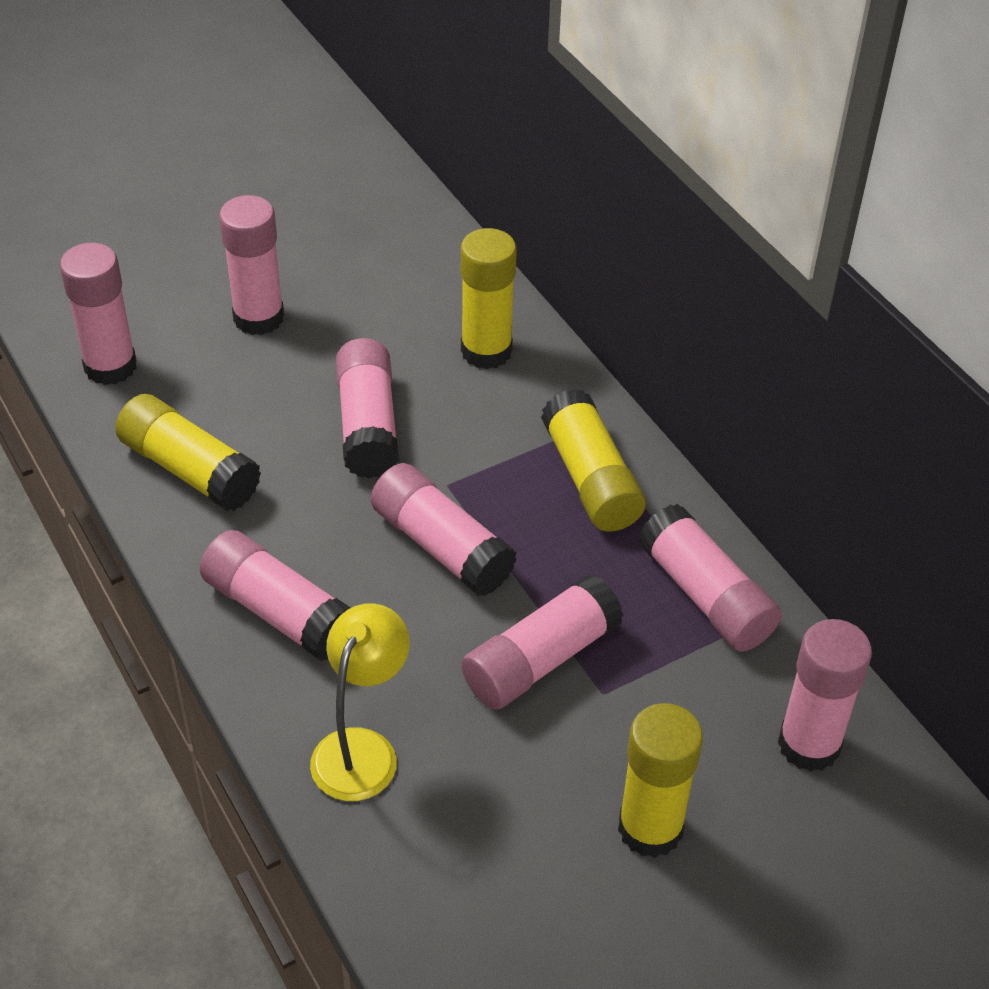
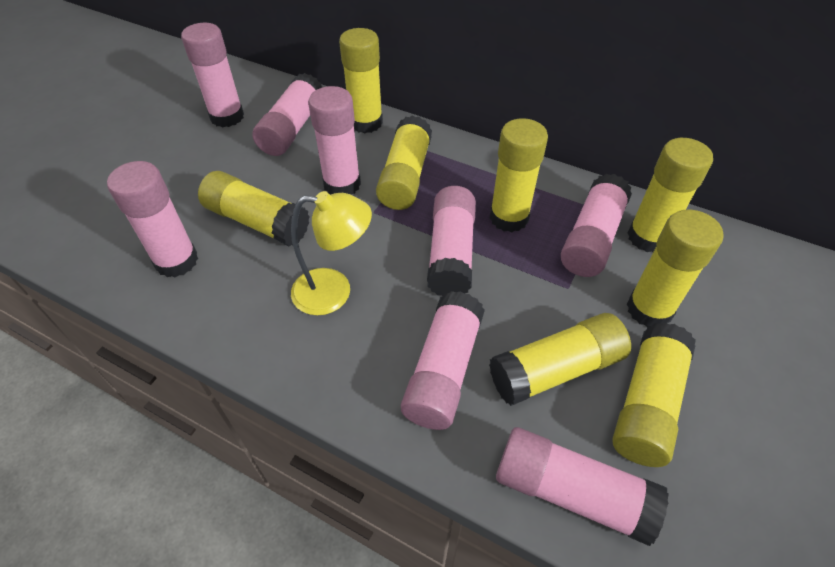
yellow glue stick: 4 -> 8

